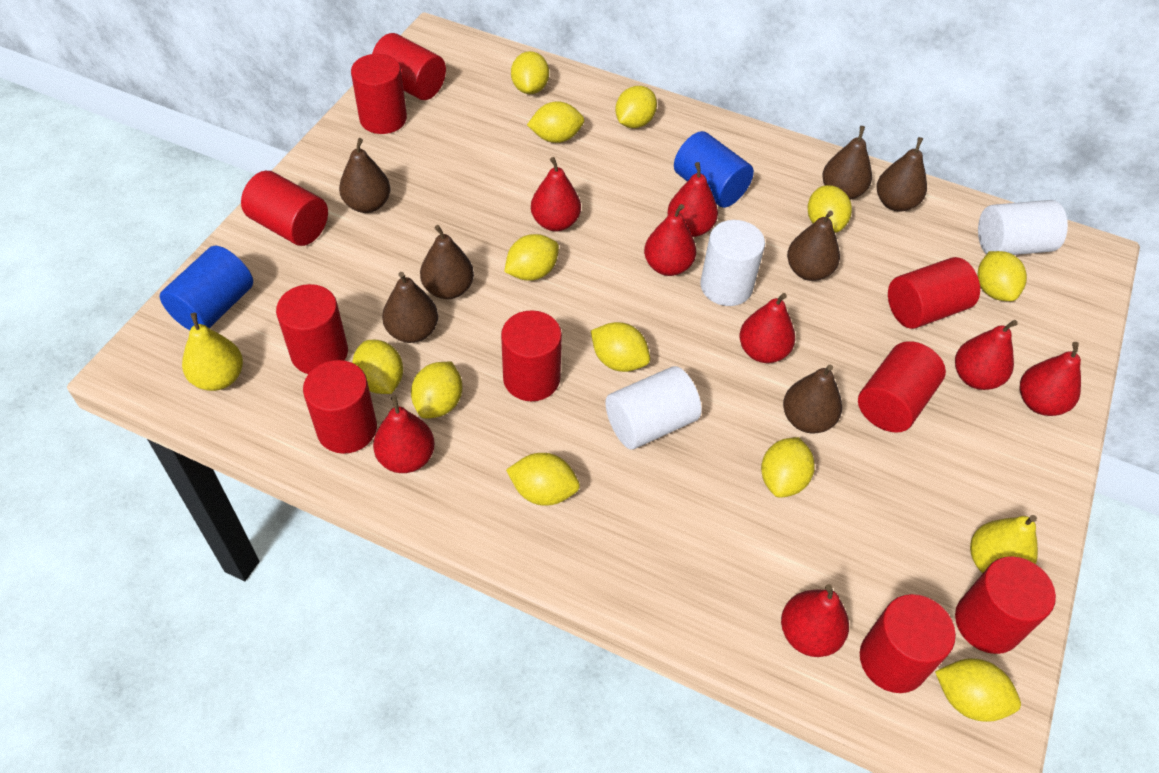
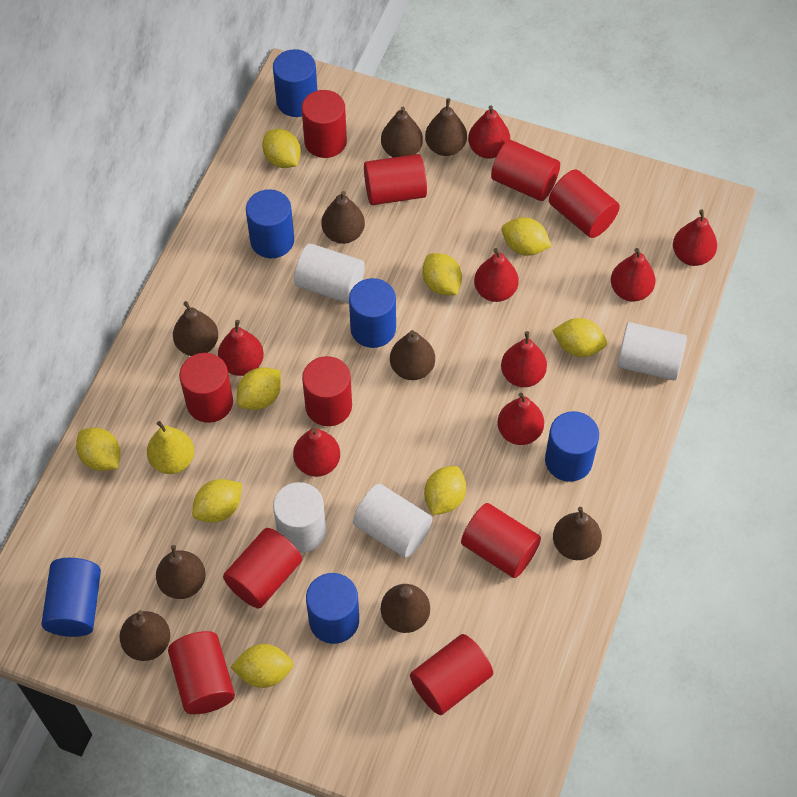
blue cylinder: 2 -> 6
brown pear: 7 -> 9
white cylinder: 3 -> 4
yellow lemon: 12 -> 9
yellow pear: 2 -> 1

